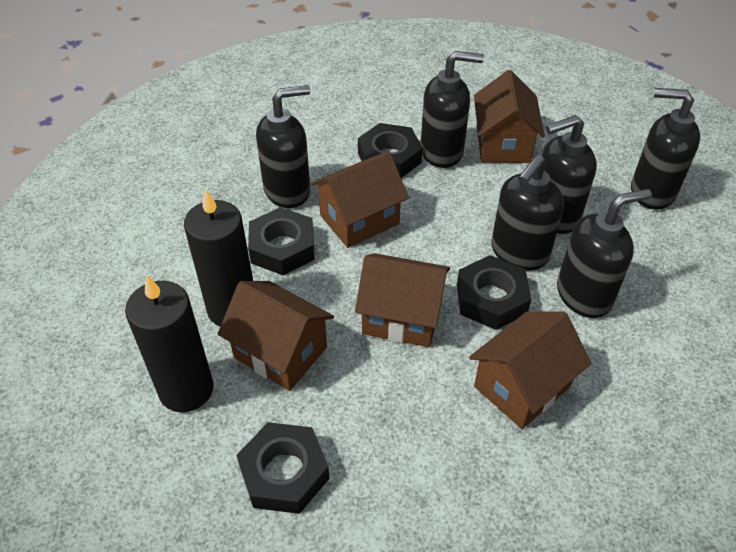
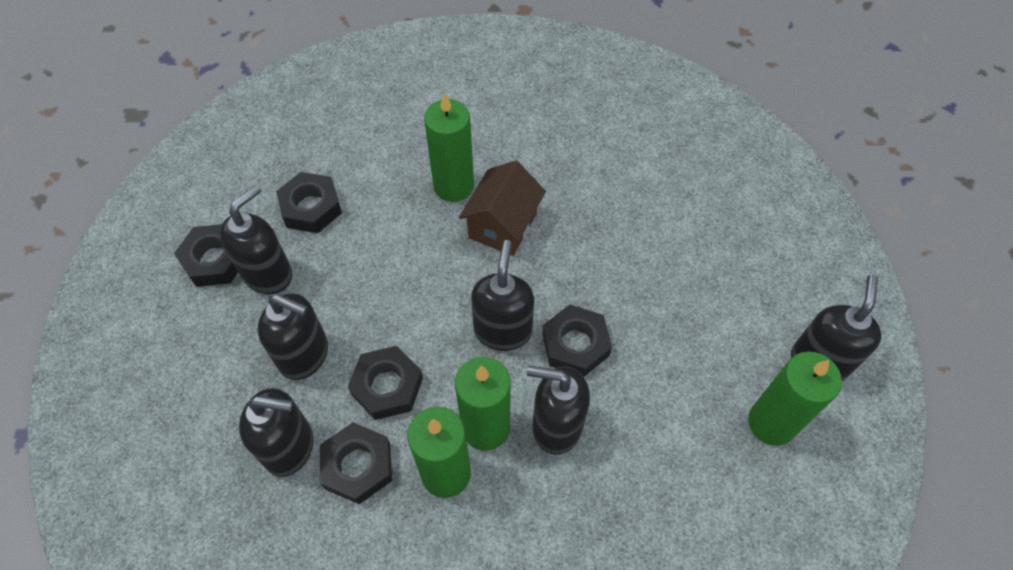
black candle: 2 -> 0
black nut: 4 -> 5
brown house: 5 -> 1
green candle: 0 -> 4

